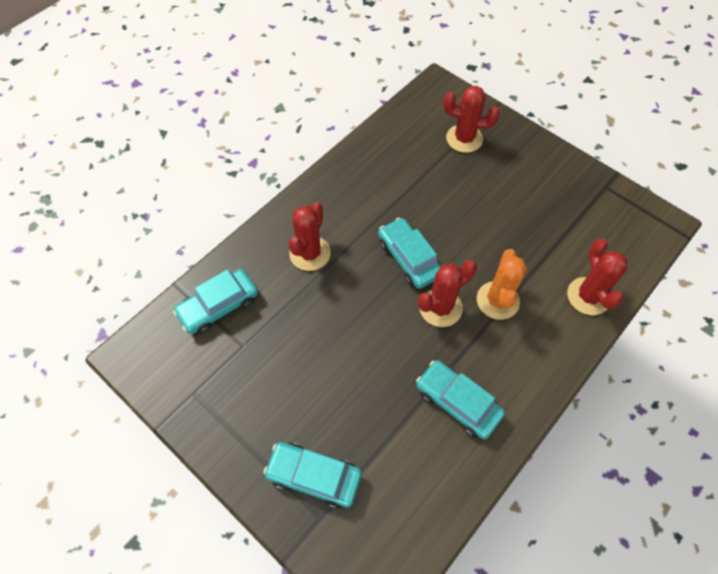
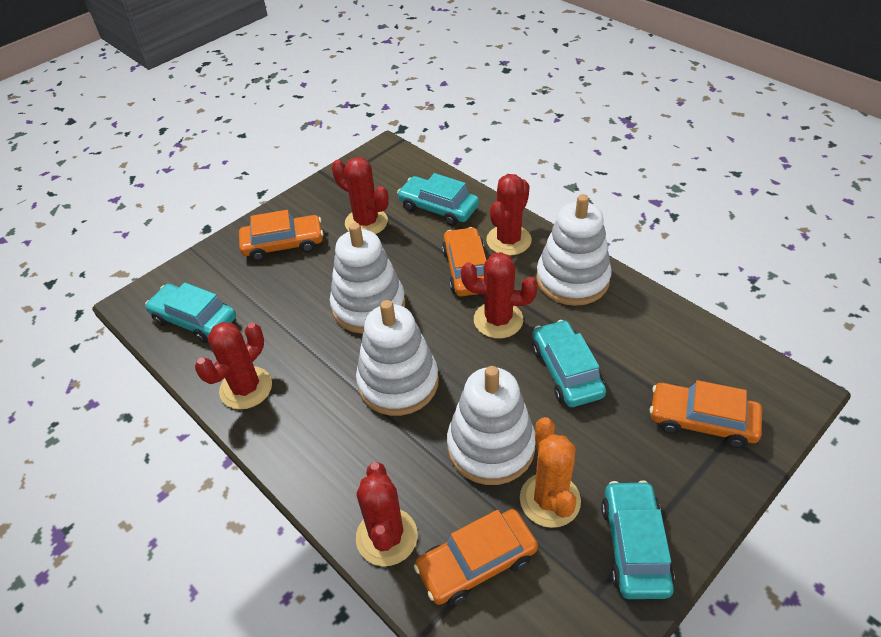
orange car: 0 -> 4
red cactus: 4 -> 5
white stacking toy: 0 -> 4

